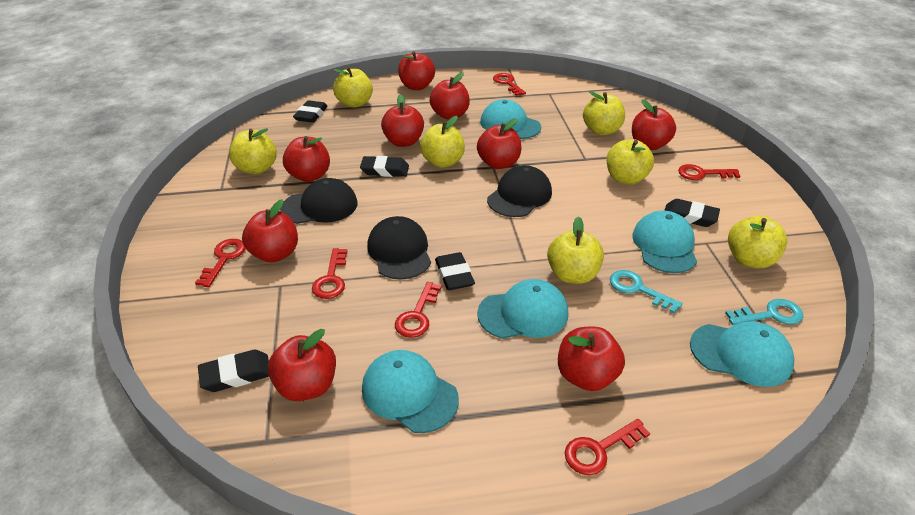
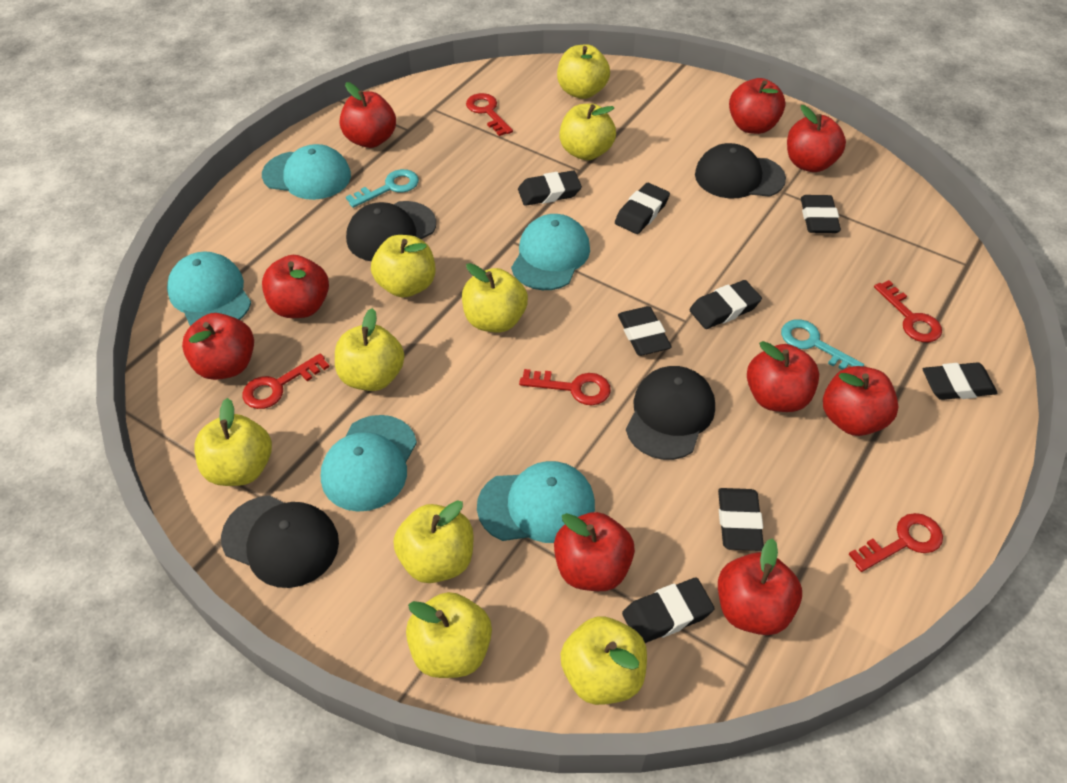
black cap: 3 -> 4
black eraser: 5 -> 8
red key: 6 -> 5
yellow apple: 7 -> 9

